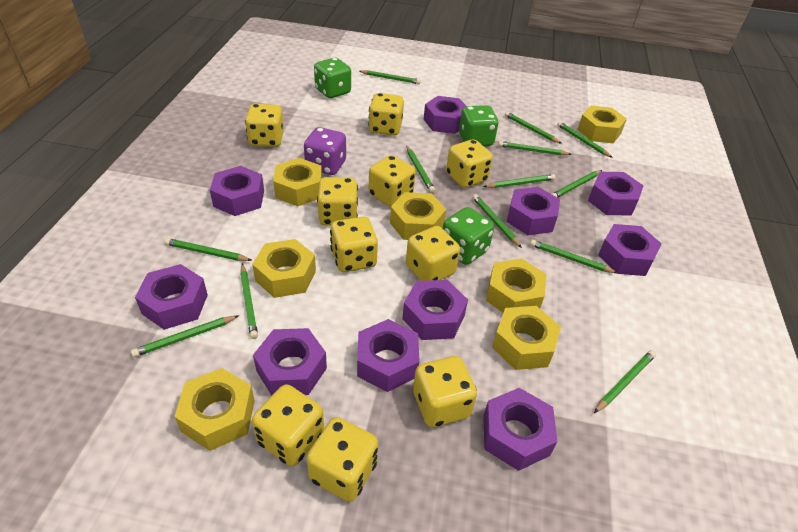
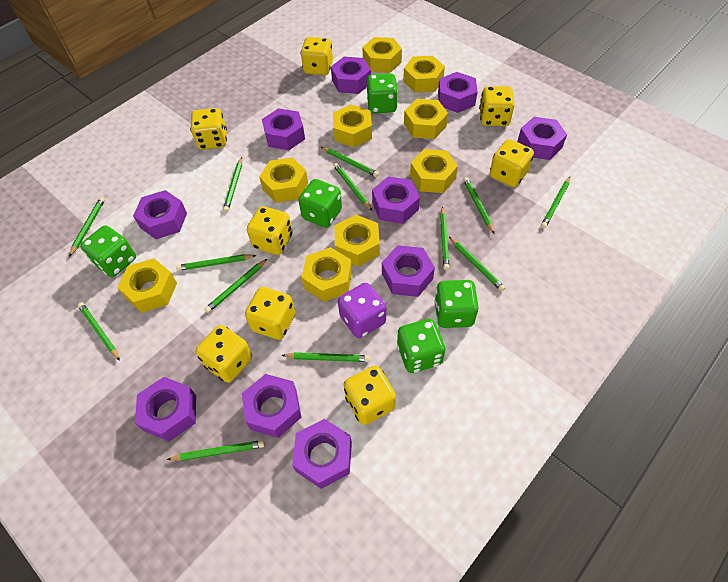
green dice: 3 -> 5
yellow dice: 10 -> 8
yellow nut: 7 -> 9

